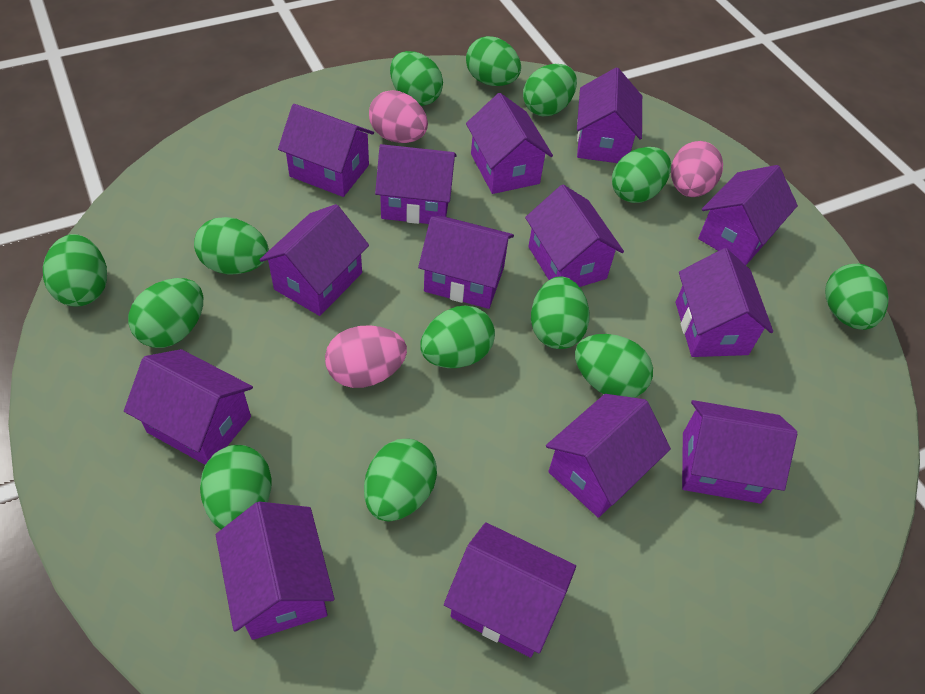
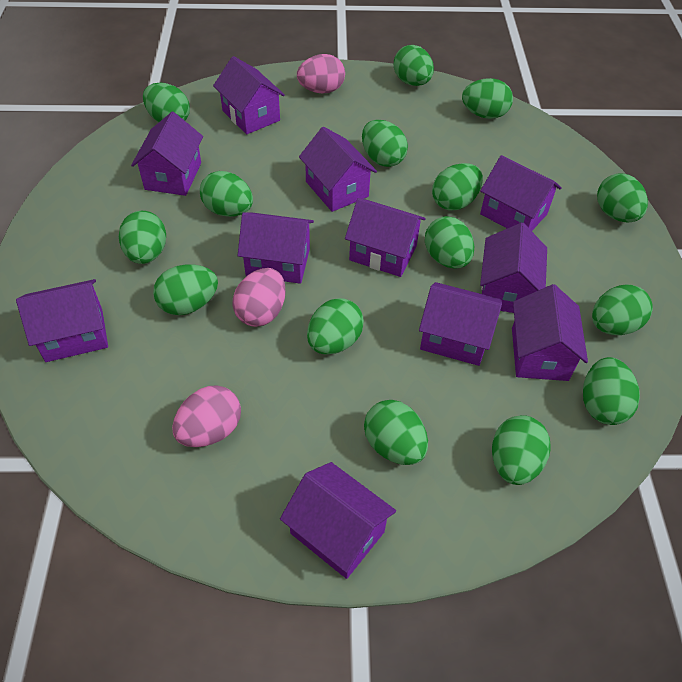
green egg: 13 -> 15
purple house: 14 -> 11

